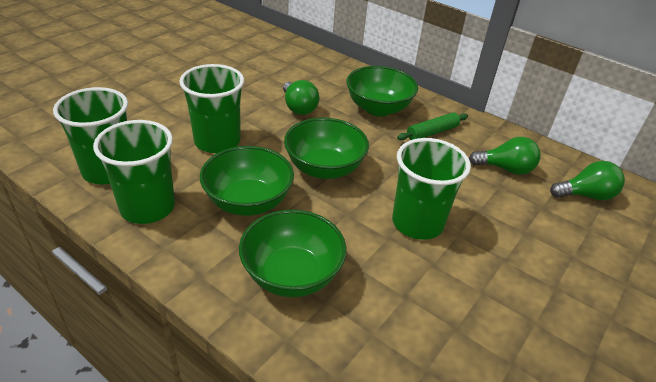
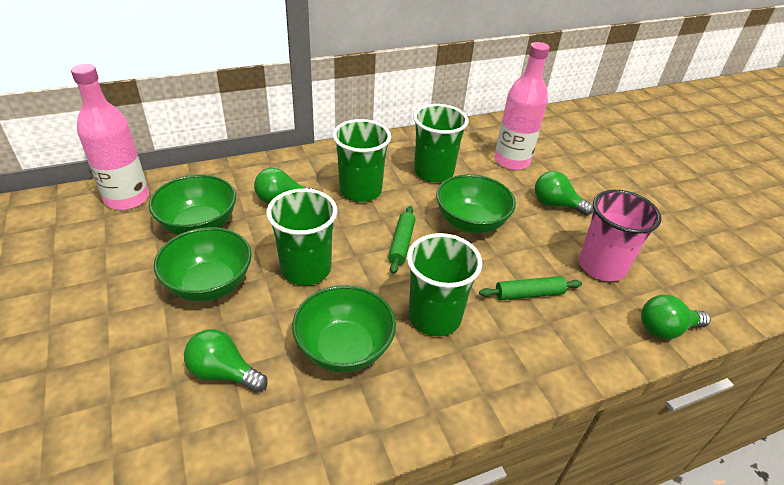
green light bulb: 3 -> 4
green rolling pin: 1 -> 2
pink bottle: 0 -> 2
pink cup: 0 -> 1

